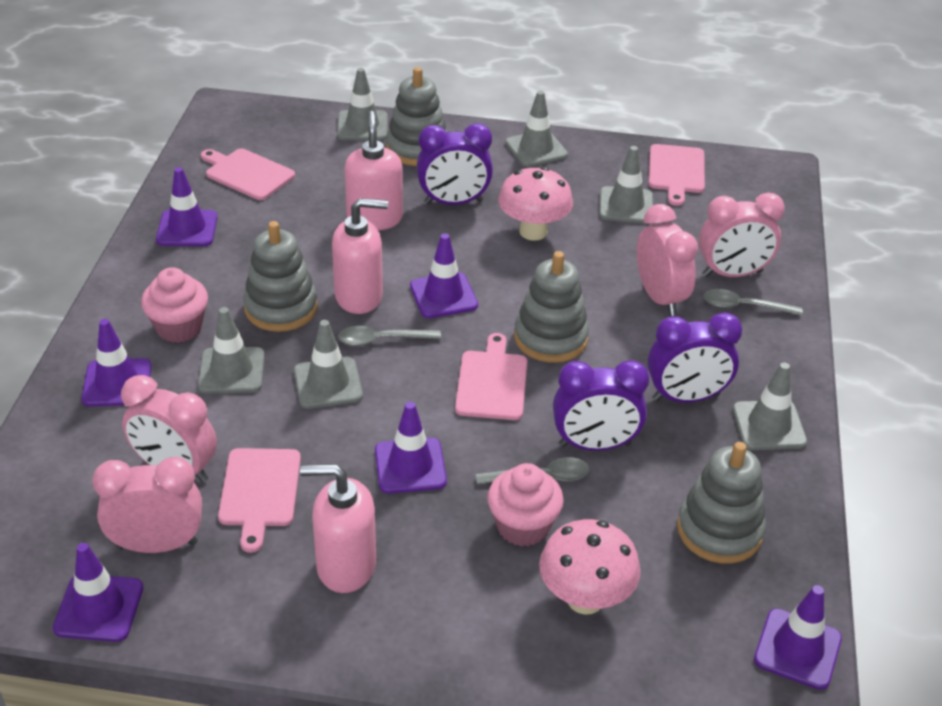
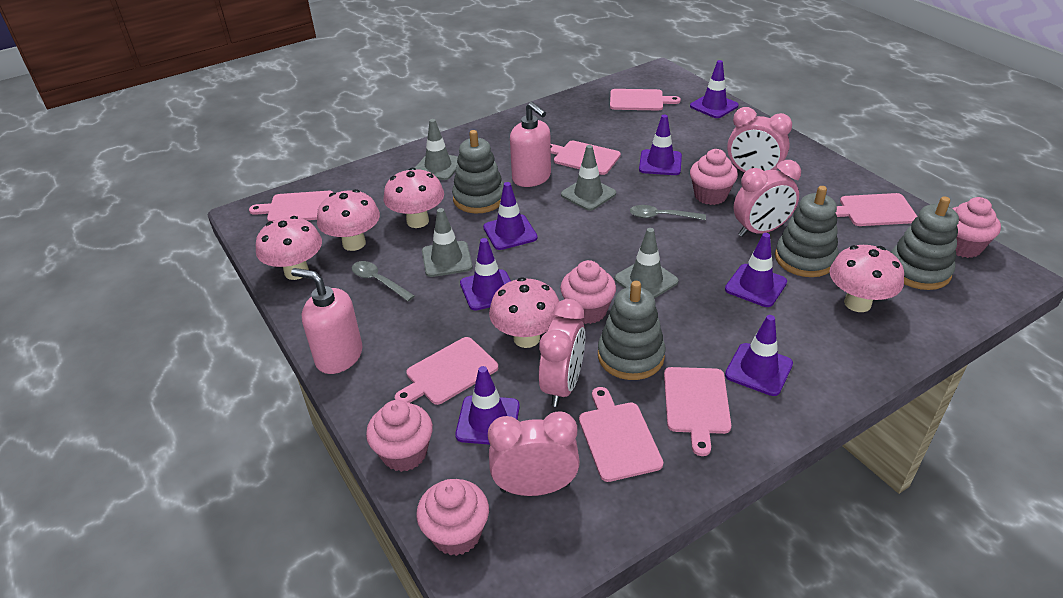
grey spoon: 3 -> 2
grey traffic cone: 6 -> 4
pink cupcake: 2 -> 5
pink cutting board: 4 -> 7
pink mushroom: 2 -> 5
pink soap dispenser: 3 -> 2
purple clock: 3 -> 0
purple traffic cone: 6 -> 7

